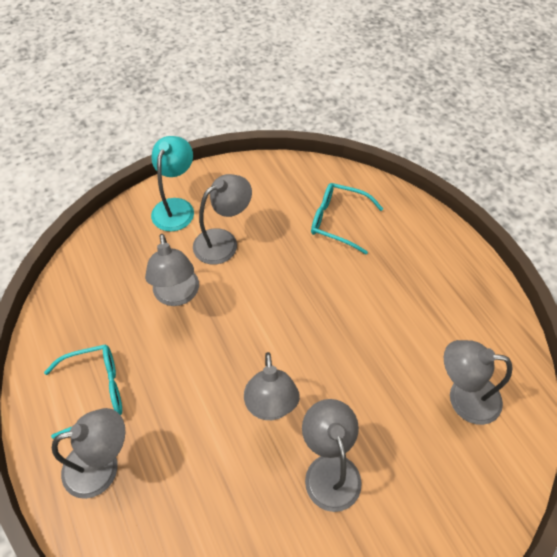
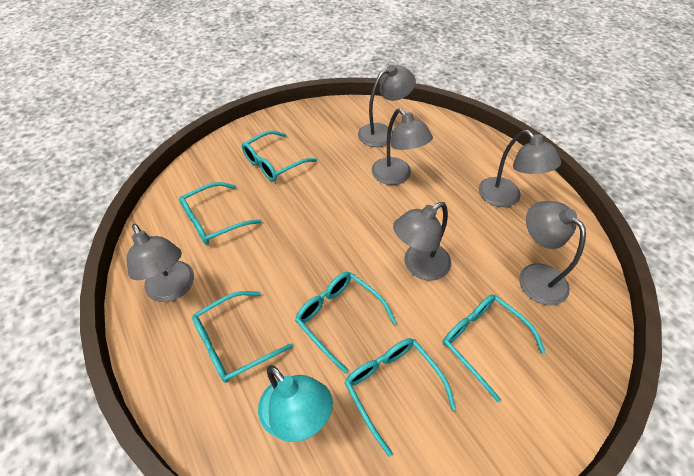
turquoise glasses: 2 -> 6

